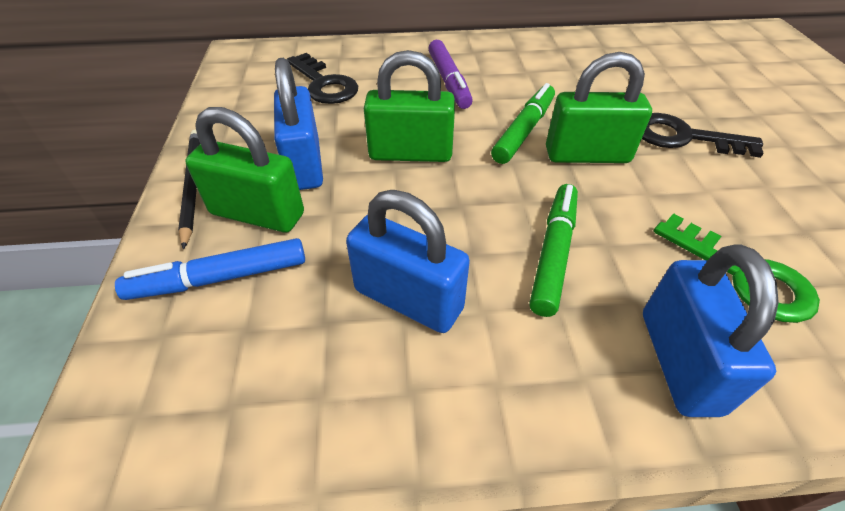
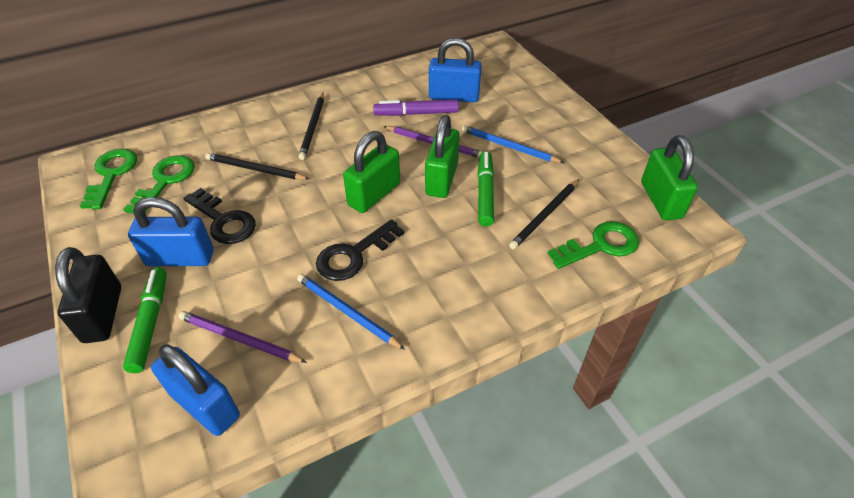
black padlock: 0 -> 1
black pencil: 1 -> 3
blue marker: 1 -> 0
blue pencil: 0 -> 2
green key: 1 -> 3
purple pencil: 0 -> 2

